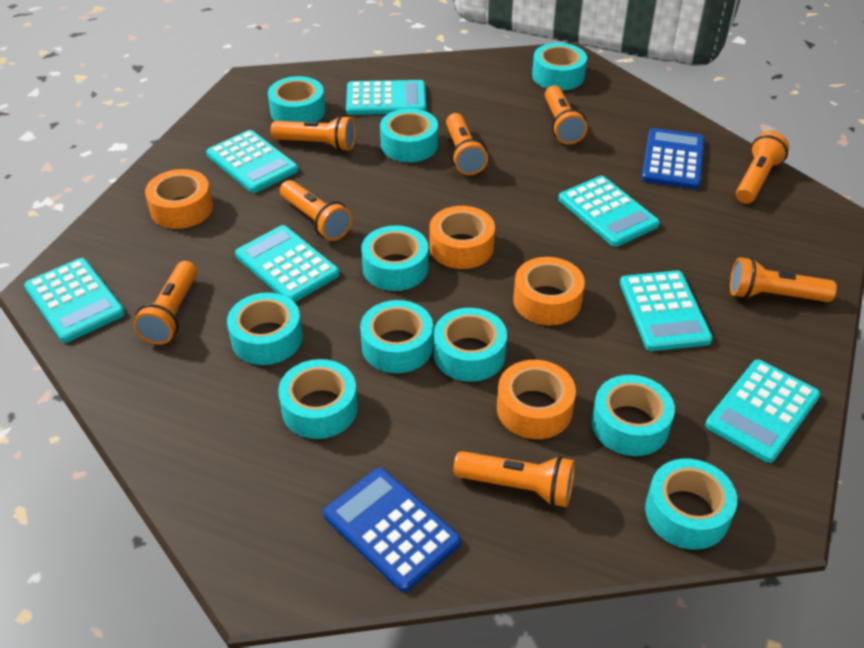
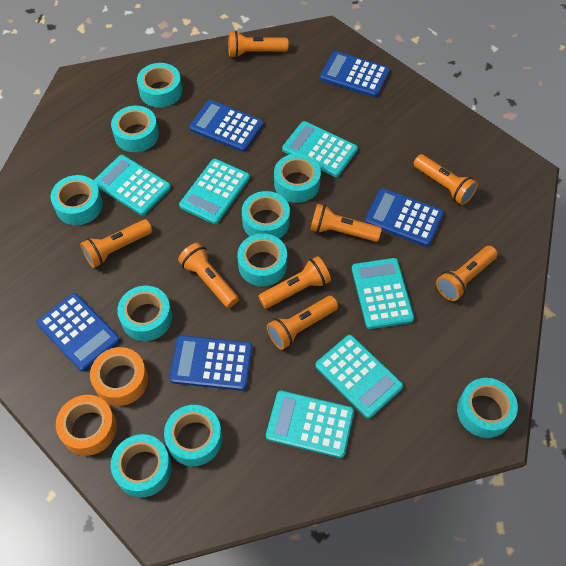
blue calculator: 2 -> 5
orange tape: 4 -> 2
turquoise calculator: 7 -> 6

